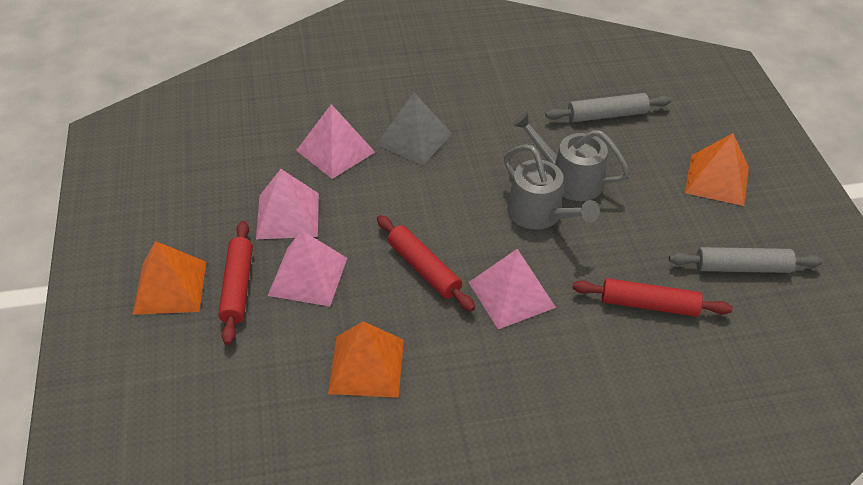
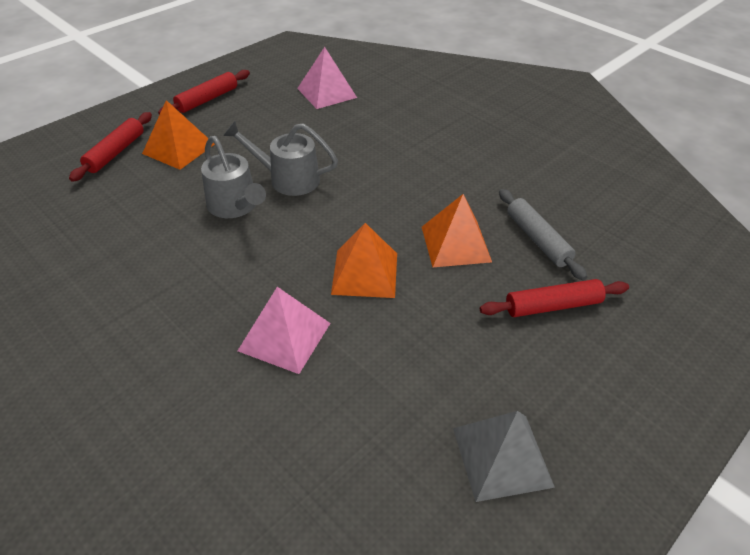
grey rolling pin: 2 -> 1
pink pyramid: 4 -> 2

